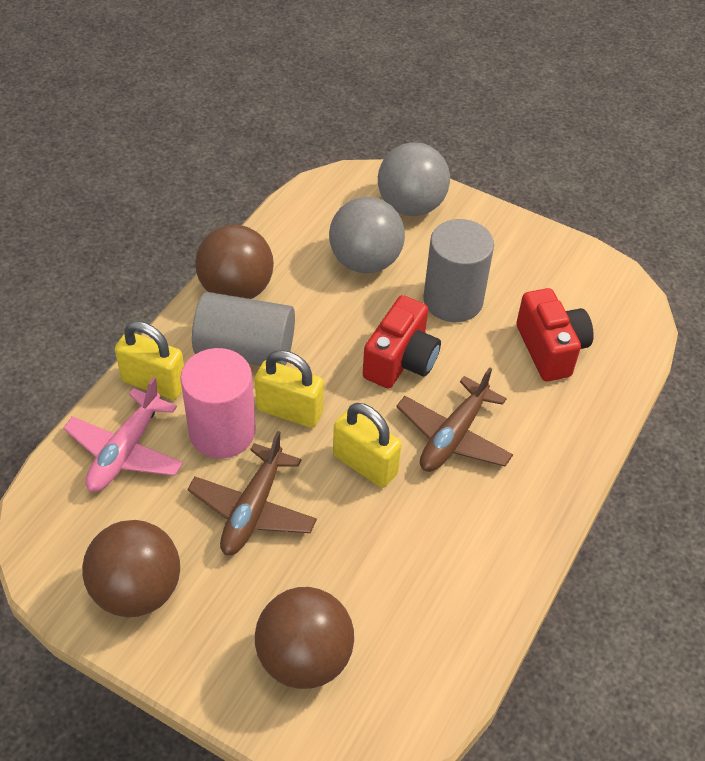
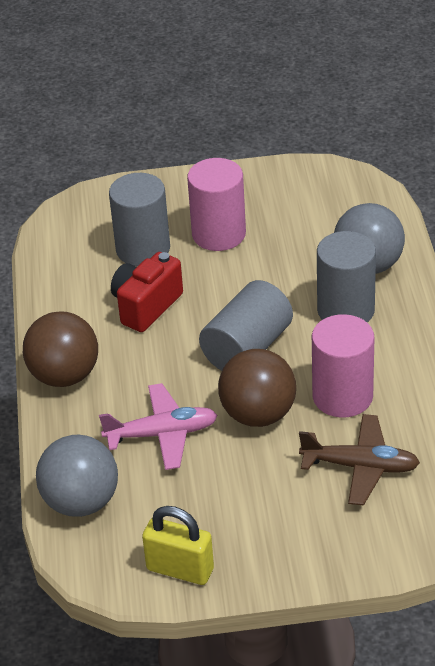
brown ball: 3 -> 2
brown plane: 2 -> 1
grey cylinder: 2 -> 3
pink cylinder: 1 -> 2
red camera: 2 -> 1
yellow padlock: 3 -> 1

